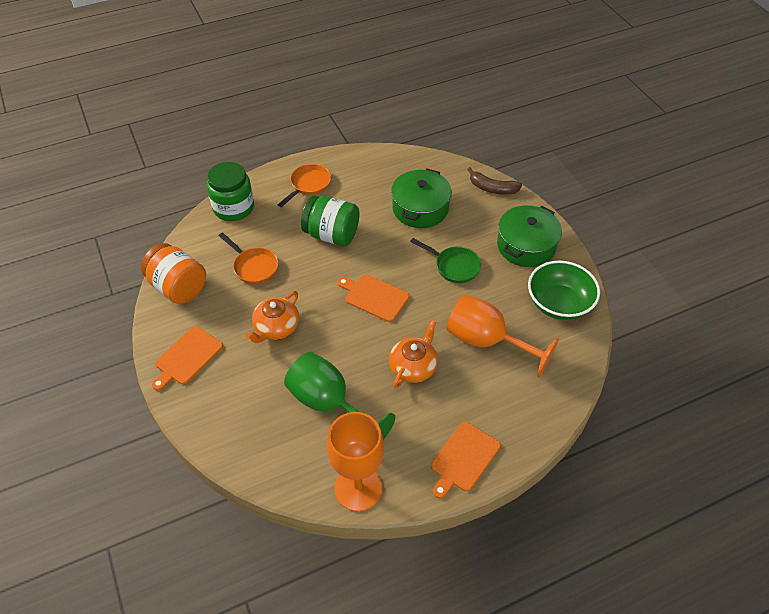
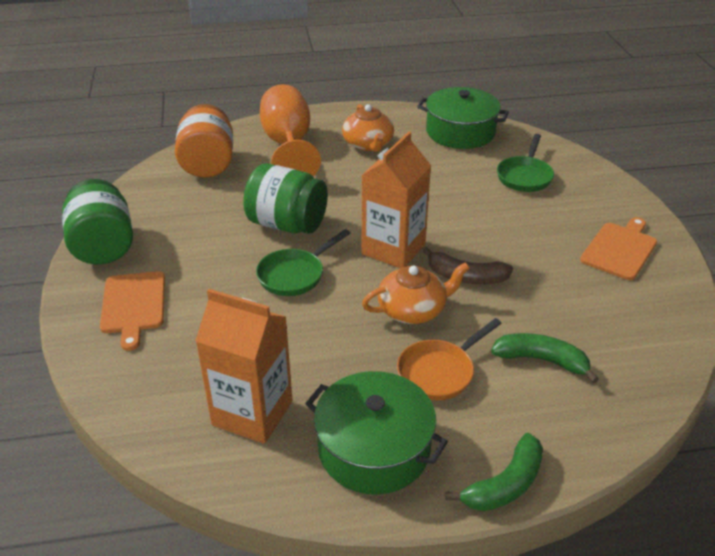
green banana: 0 -> 2
green bowl: 1 -> 0
green goblet: 1 -> 0
green pan: 1 -> 2
orange carton: 0 -> 2
orange cutting board: 3 -> 2
orange goblet: 2 -> 1
orange pan: 2 -> 1

